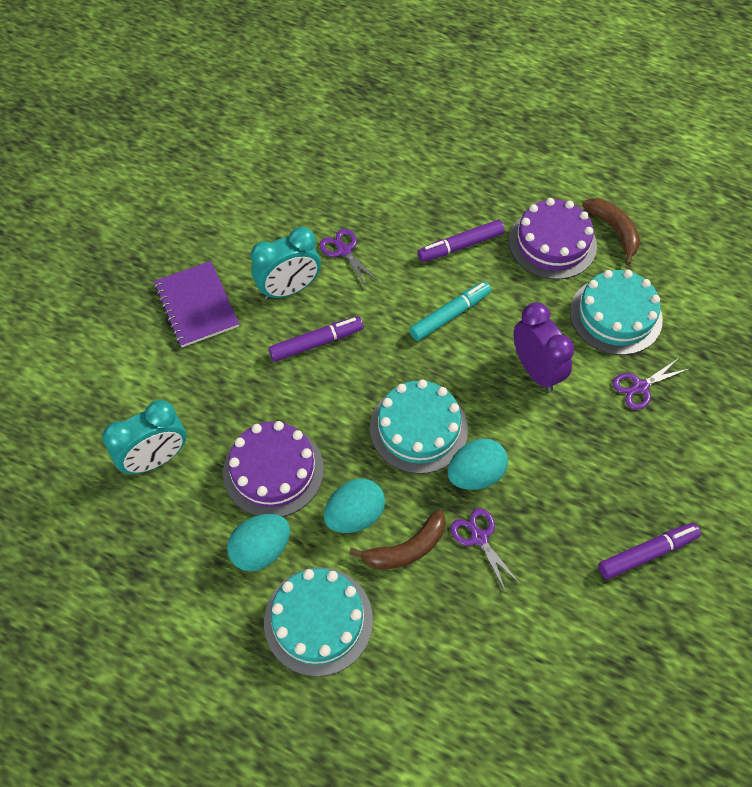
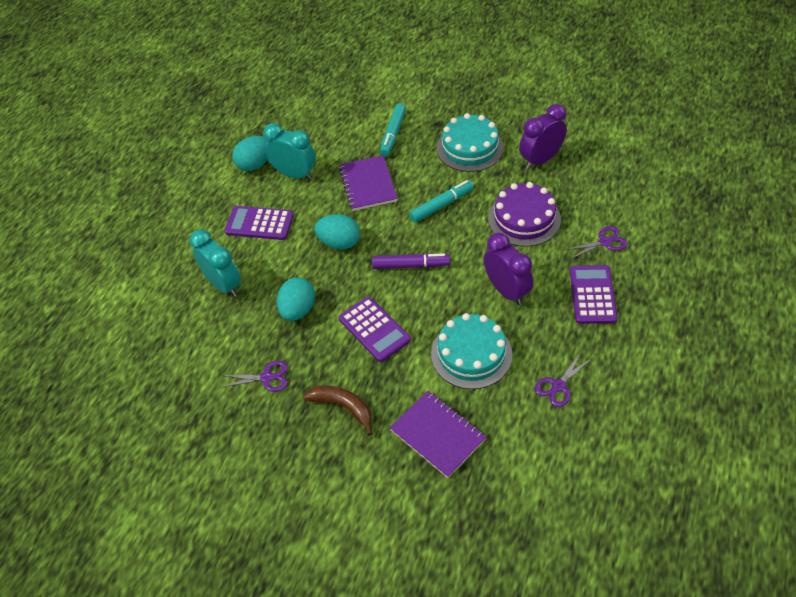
brown banana: 2 -> 1
purple cake: 2 -> 1
purple calculator: 0 -> 3
purple clock: 1 -> 2
purple marker: 3 -> 1
purple notebook: 1 -> 2
turquoise cake: 3 -> 2
turquoise marker: 1 -> 2

